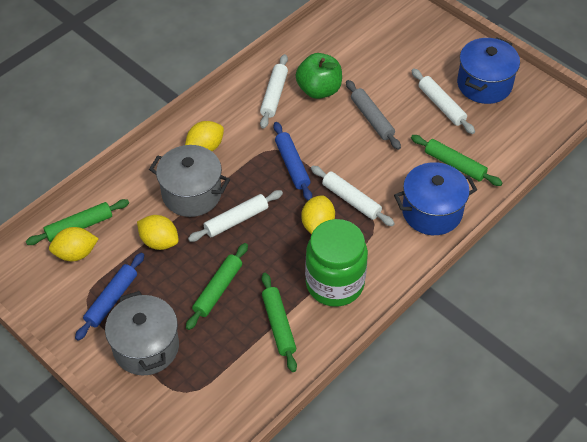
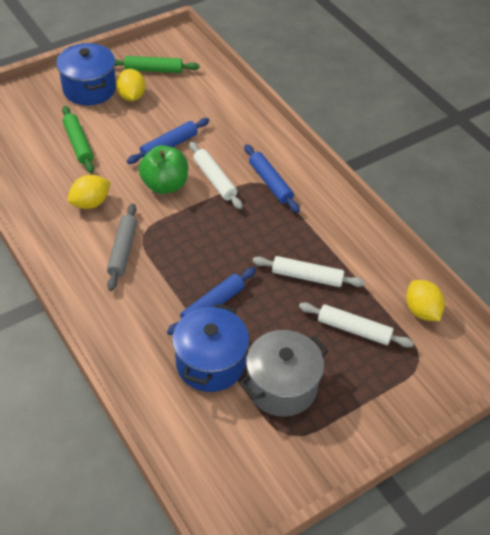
blue rolling pin: 2 -> 3
green jar: 1 -> 0
green rolling pin: 4 -> 2
grey pot: 2 -> 1
white rolling pin: 4 -> 3
yellow lemon: 4 -> 3

